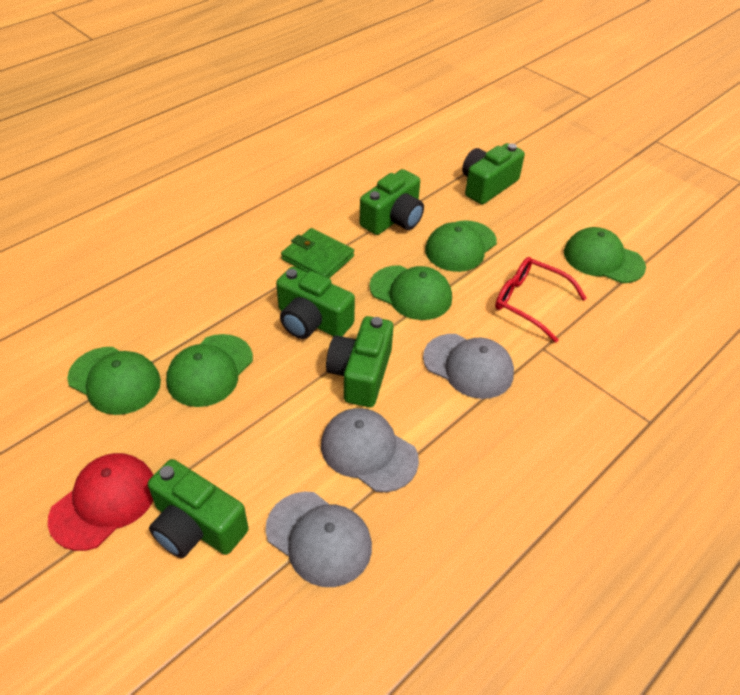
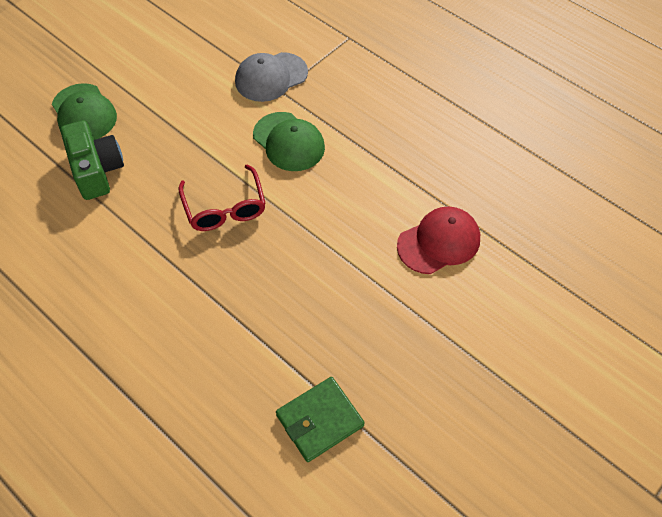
green camera: 5 -> 1
green cap: 5 -> 2
grey cap: 3 -> 1

